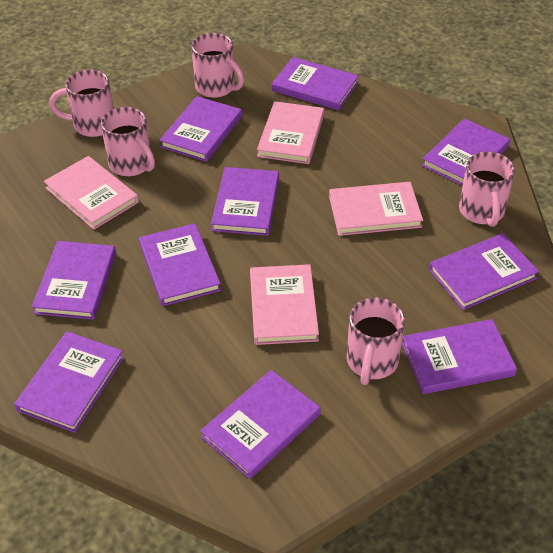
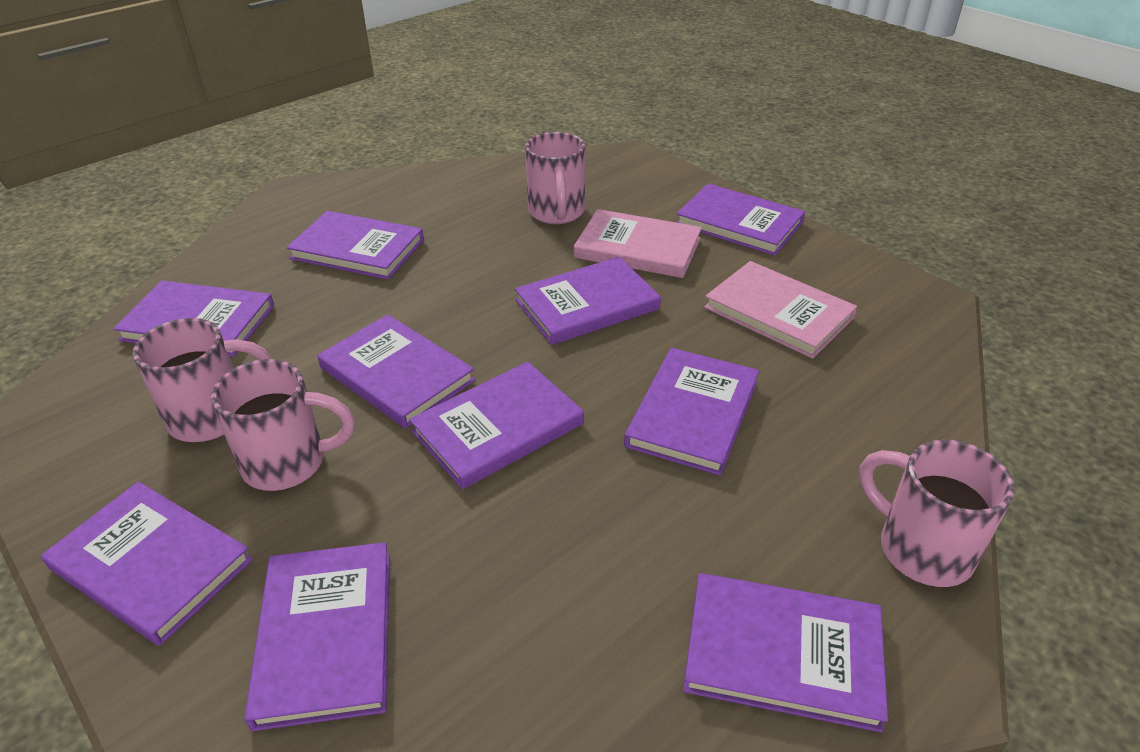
pink book: 4 -> 2
pink mug: 5 -> 4

